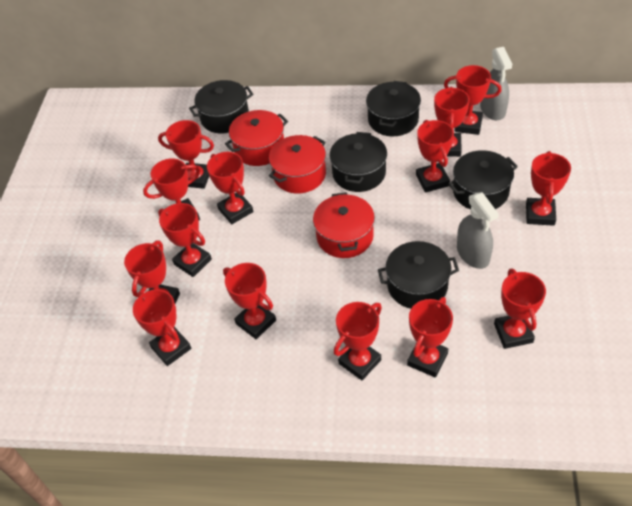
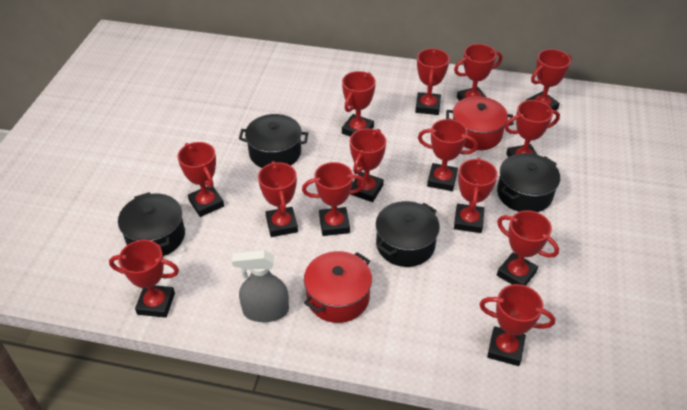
black pot: 5 -> 4
grey spray bottle: 2 -> 1
red pot: 3 -> 2

